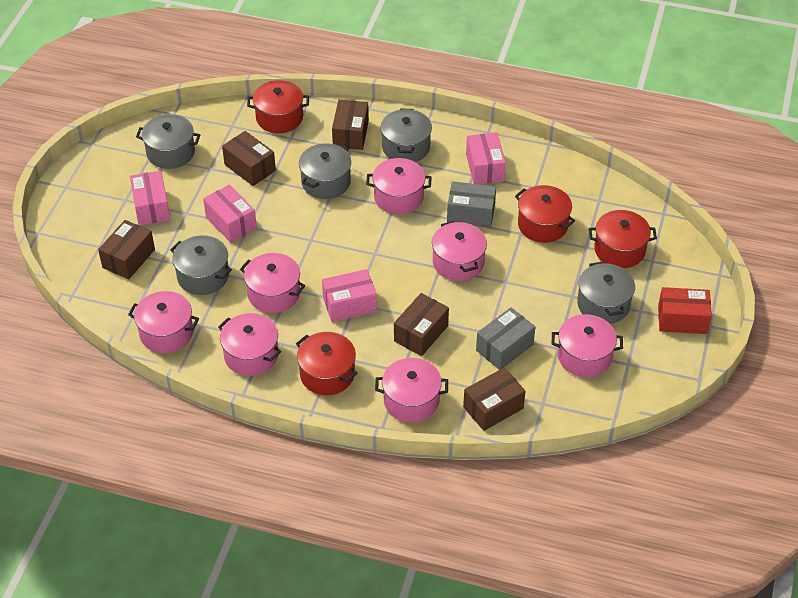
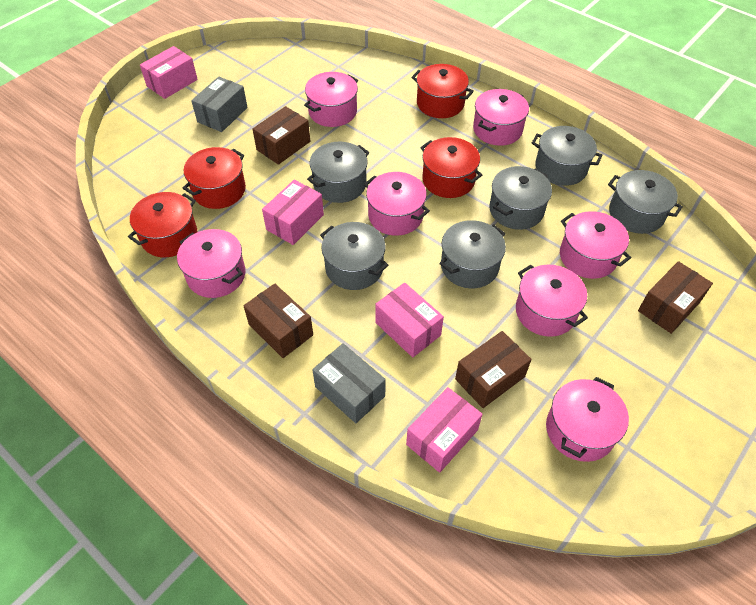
brown box: 5 -> 4
grey pot: 5 -> 6
red box: 1 -> 0

